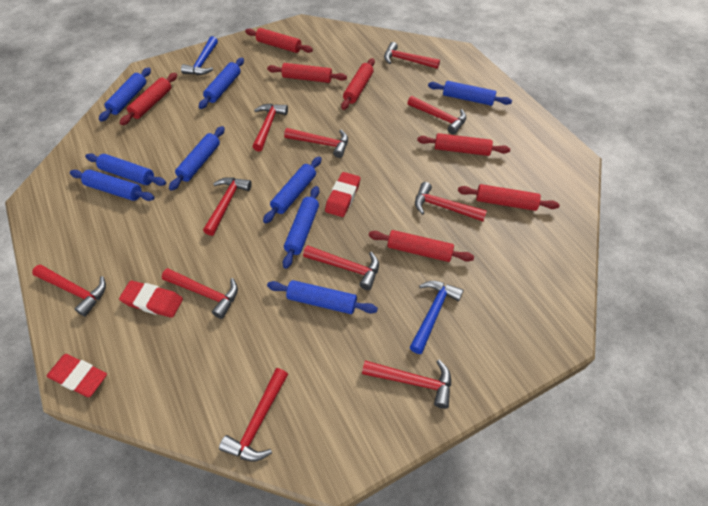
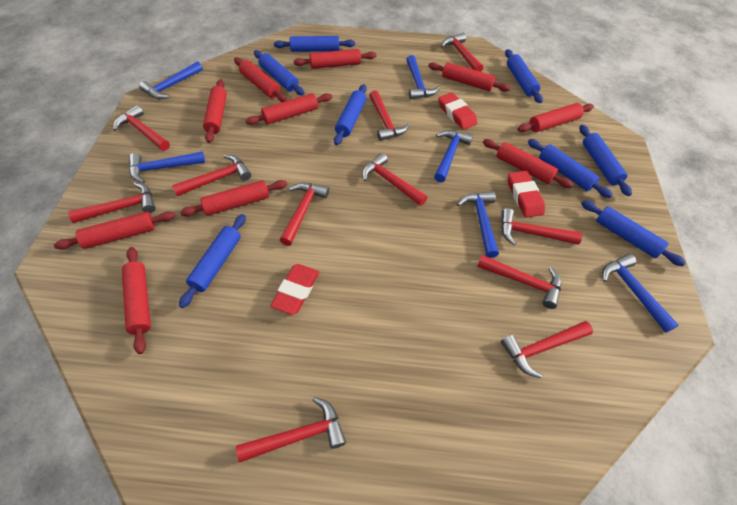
blue hammer: 2 -> 6
blue rolling pin: 9 -> 8
red rolling pin: 7 -> 10

